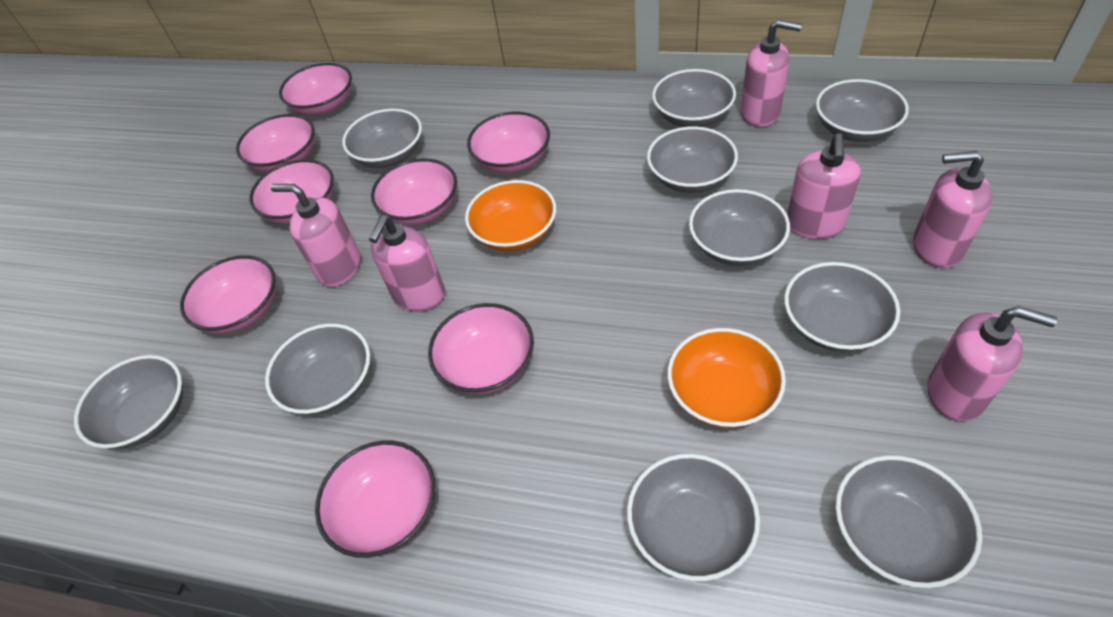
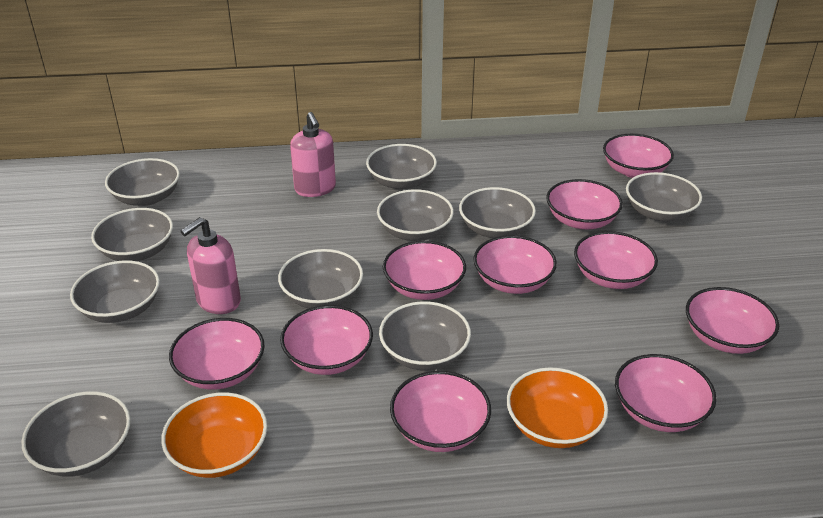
pink bowl: 8 -> 10
pink soap dispenser: 6 -> 2

